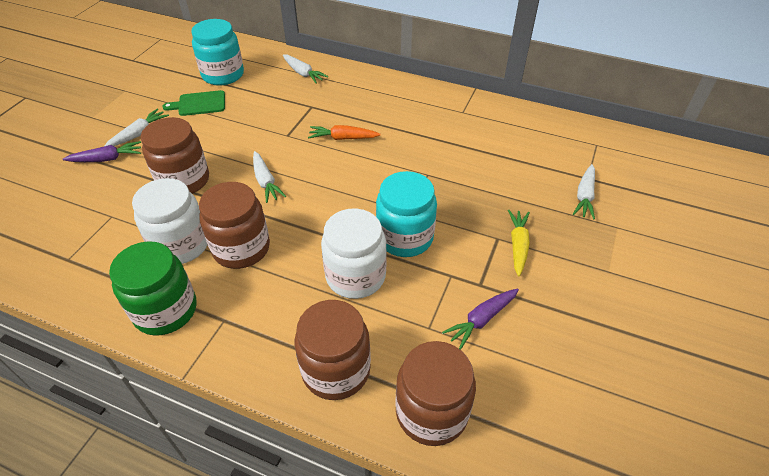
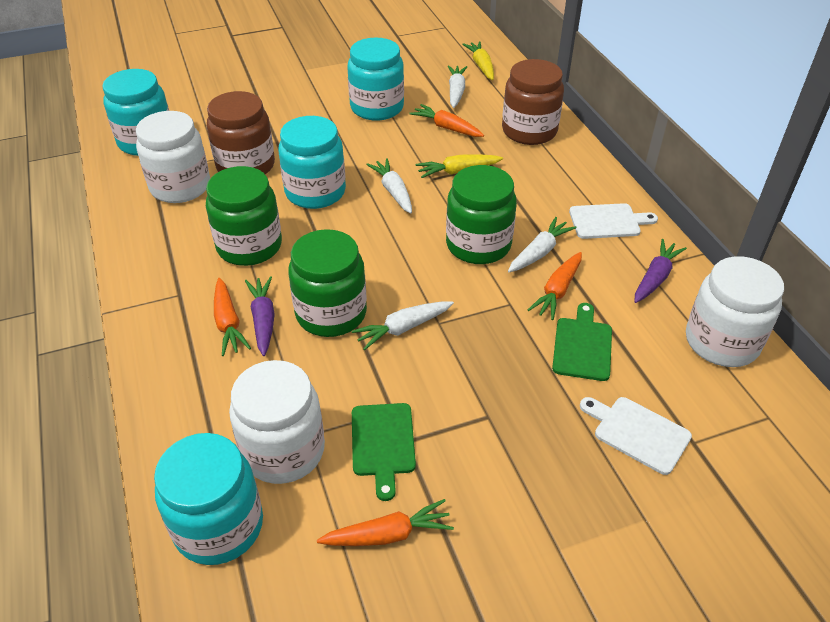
brown jar: 4 -> 2
green cutting board: 1 -> 2
green jar: 1 -> 3
orange carrot: 1 -> 4
turquoise jar: 2 -> 4
white cutting board: 0 -> 2
white jar: 2 -> 3
yellow carrot: 1 -> 2

